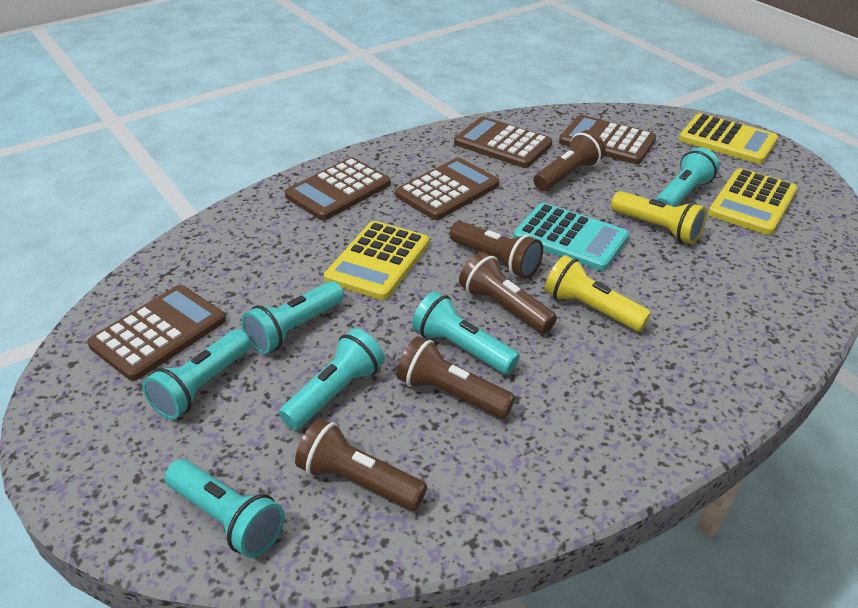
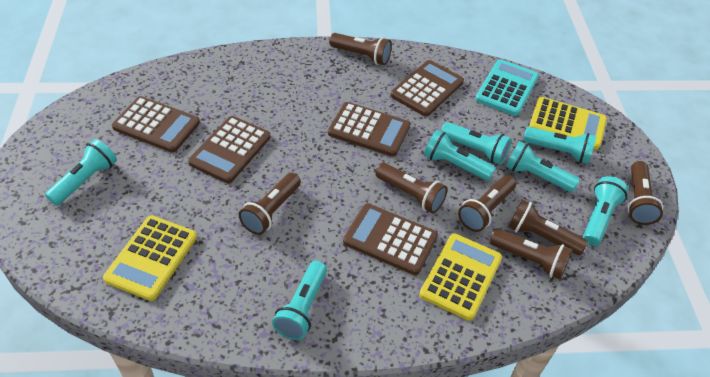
brown flashlight: 5 -> 7
turquoise flashlight: 6 -> 7
yellow flashlight: 2 -> 0

